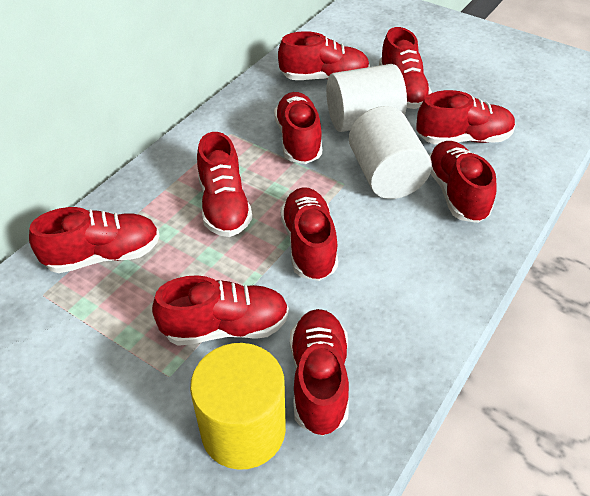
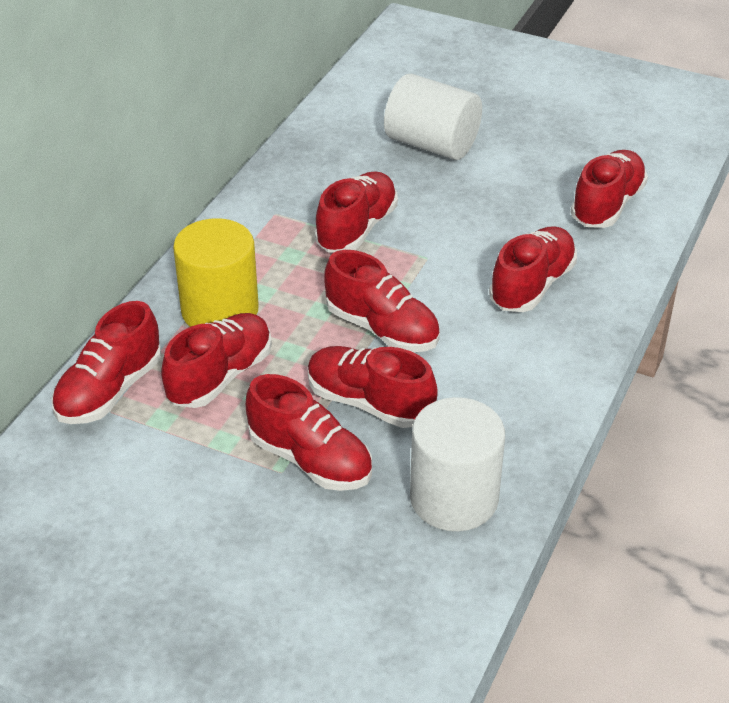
red shoe: 10 -> 8

